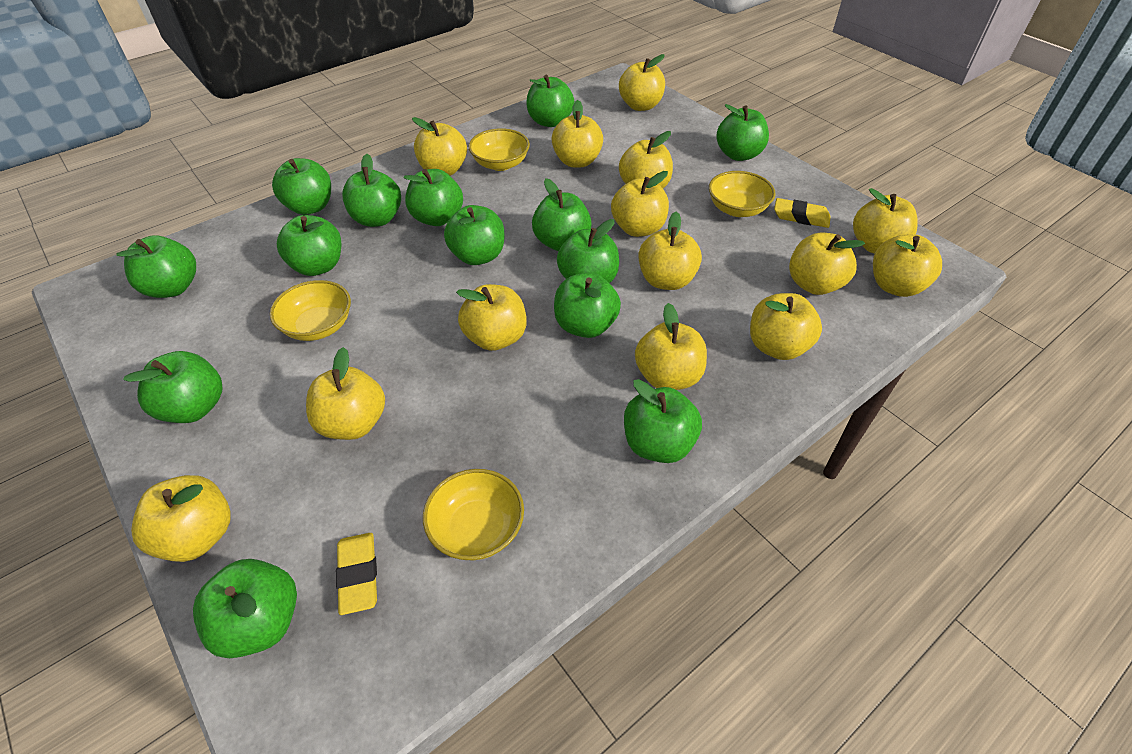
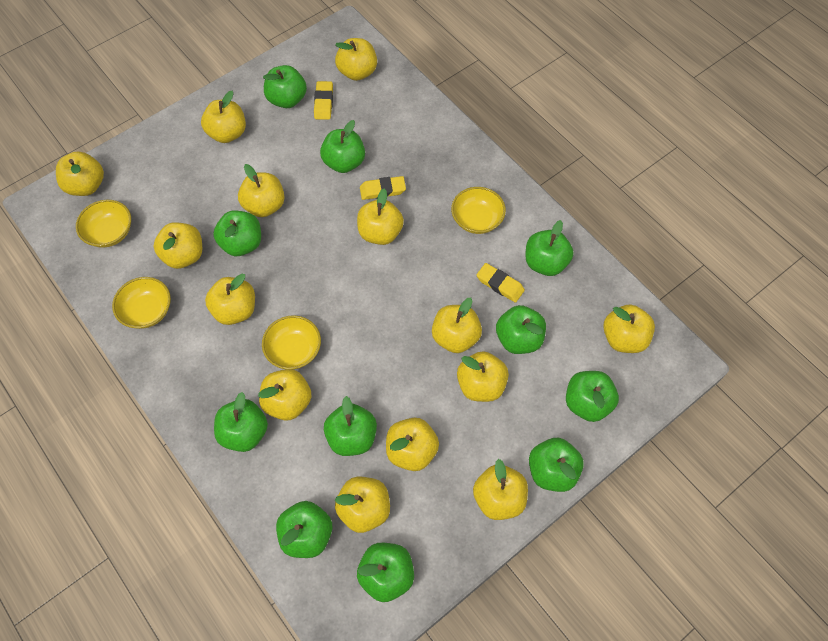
green apple: 14 -> 11
yellow eraser: 2 -> 3

